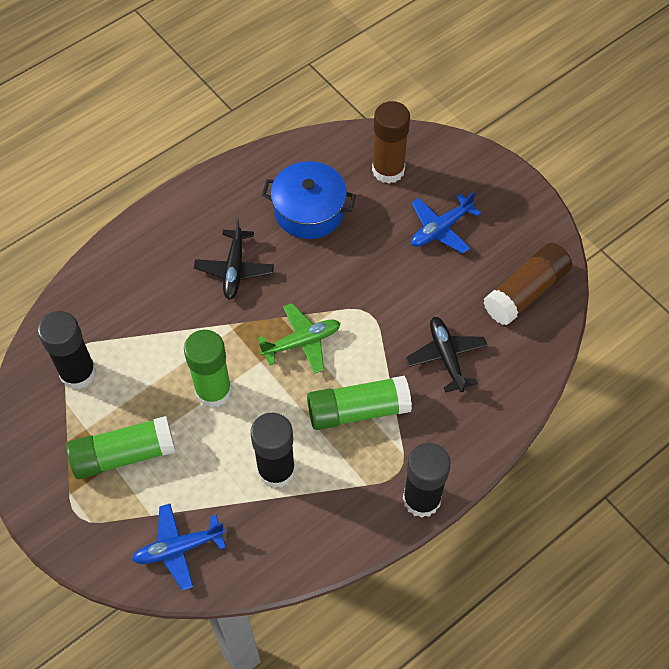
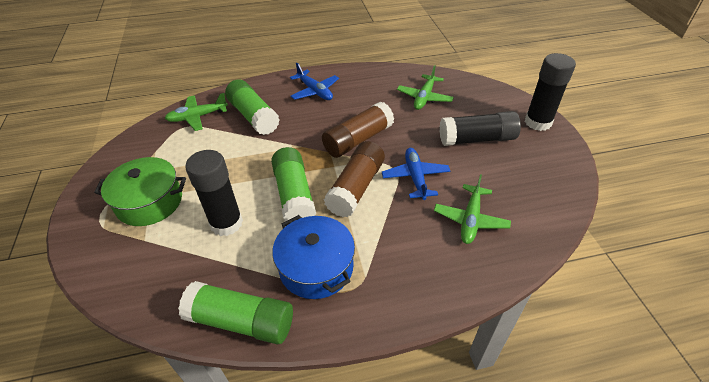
black plane: 2 -> 0
green plane: 1 -> 3
green pot: 0 -> 1

